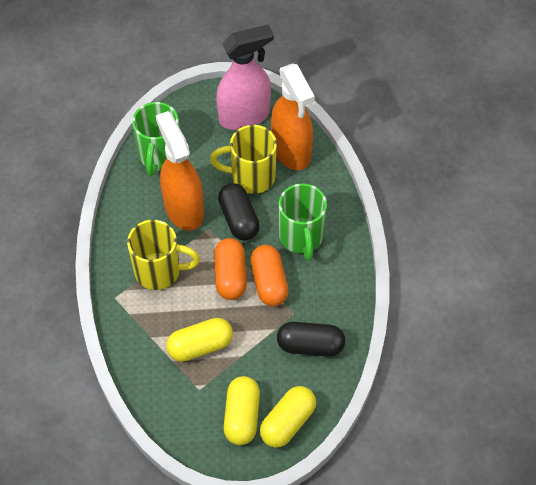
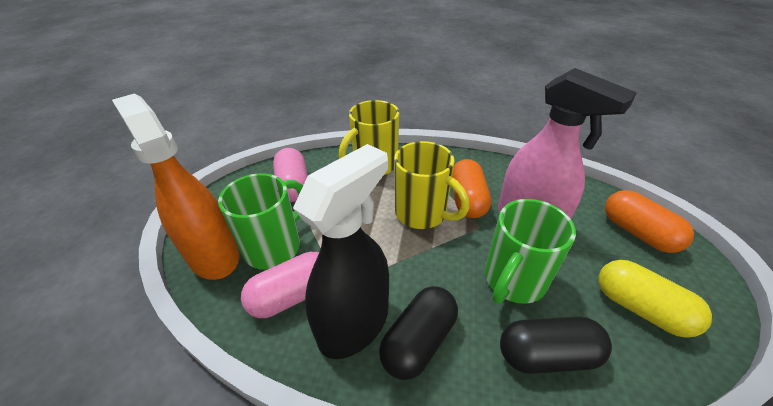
black spray bottle: 0 -> 1
orange spray bottle: 2 -> 1
pink capsule: 0 -> 2
yellow capsule: 3 -> 1

